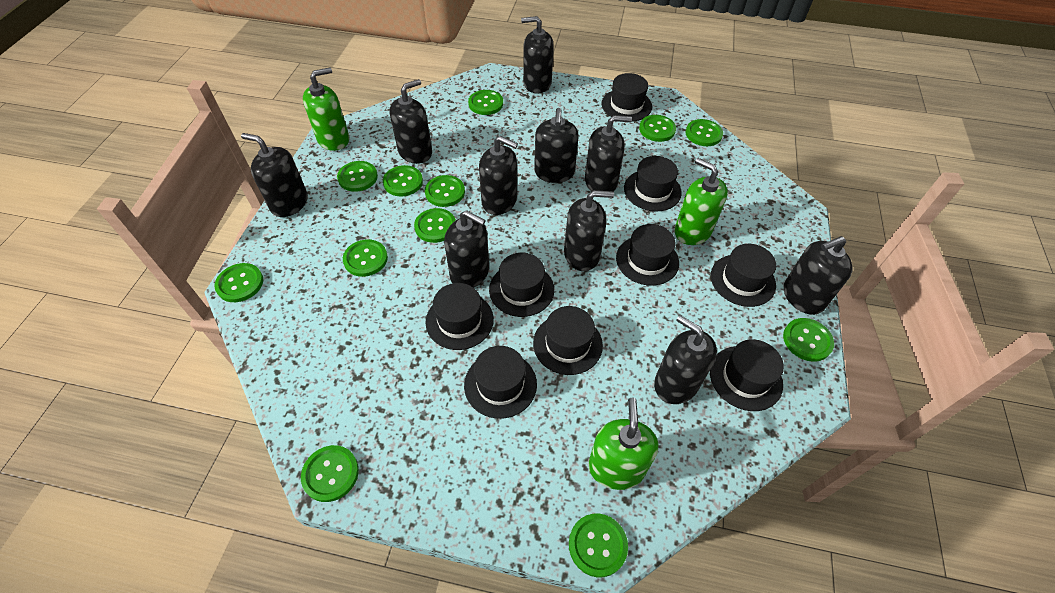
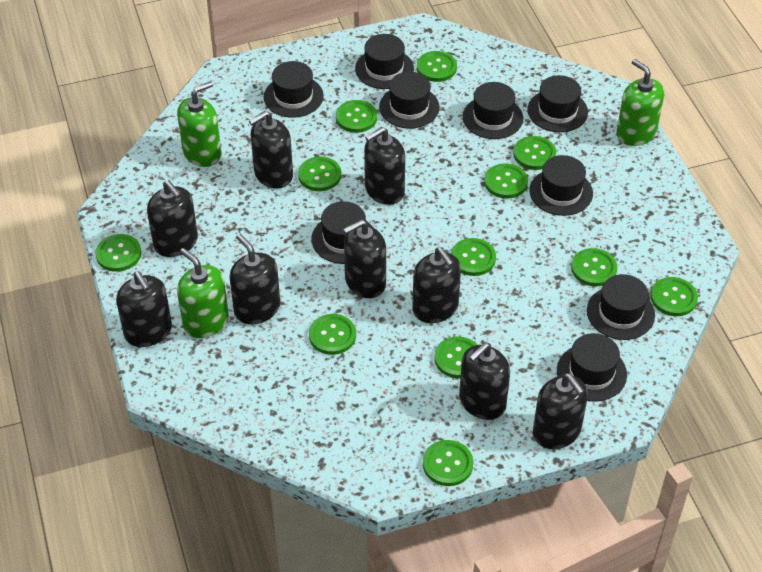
black soap dispenser: 10 -> 9

